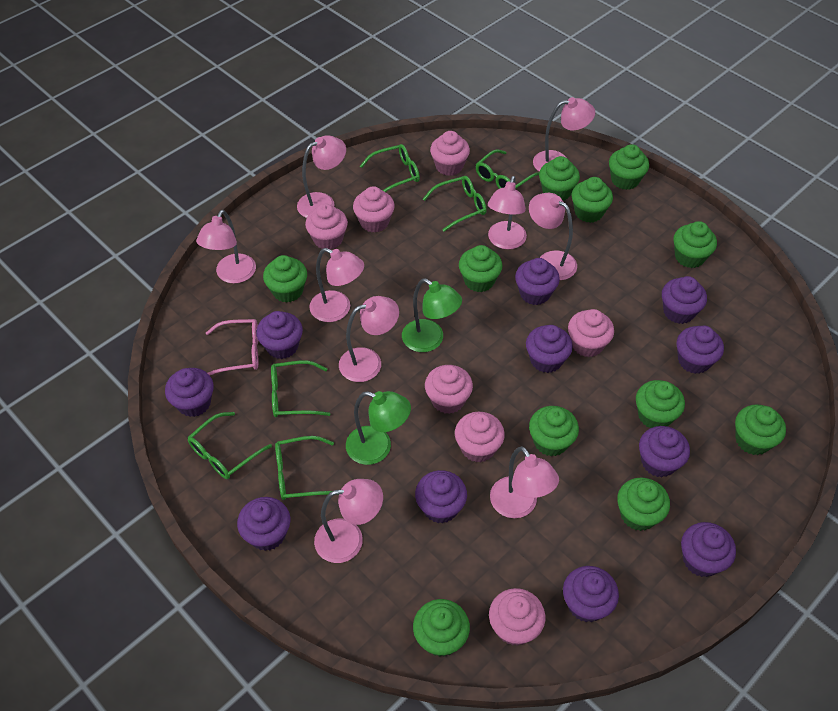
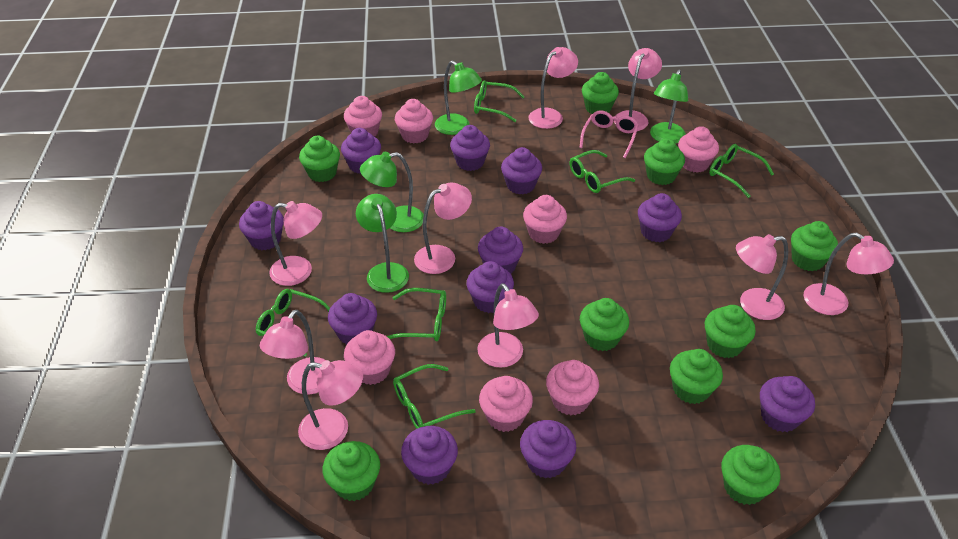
green cupcake: 11 -> 9
green lamp: 2 -> 4

